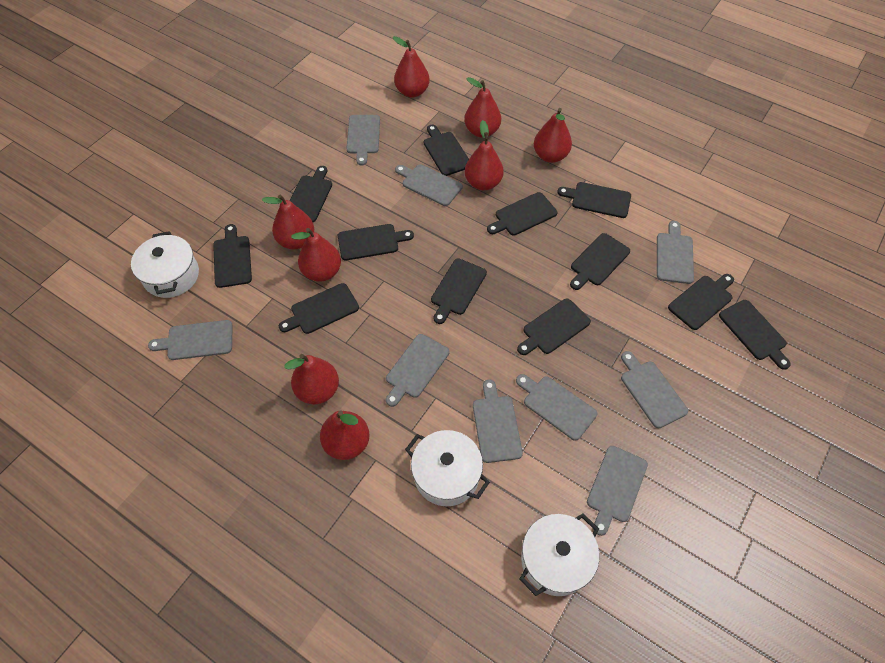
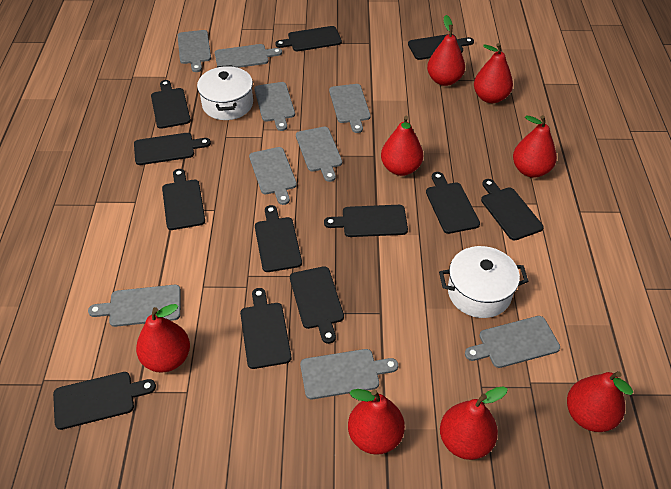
white pot: 3 -> 2

